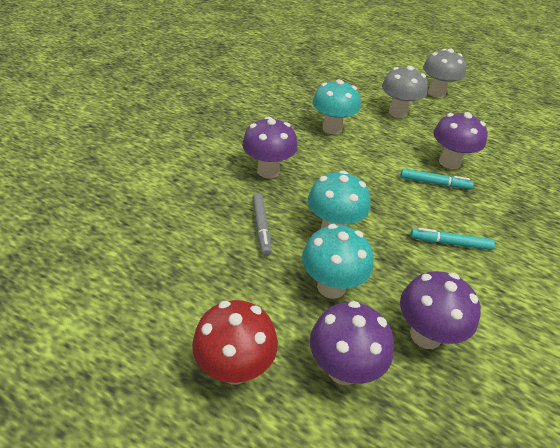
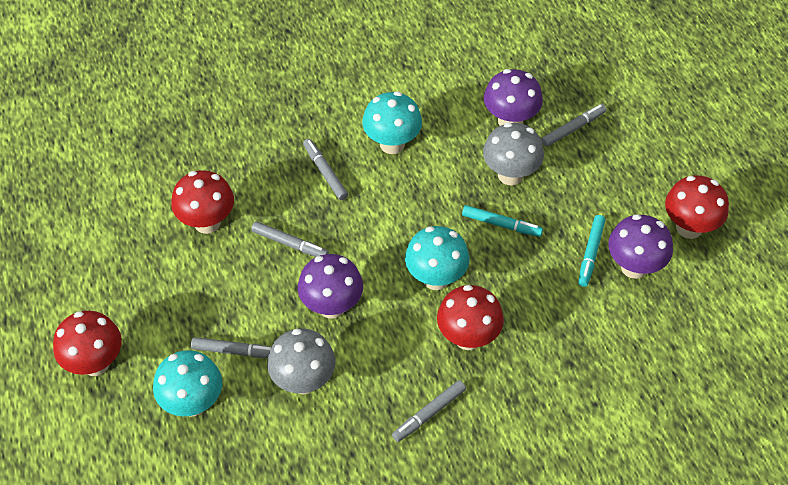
grey marker: 1 -> 5
purple mushroom: 4 -> 3
red mushroom: 1 -> 4

